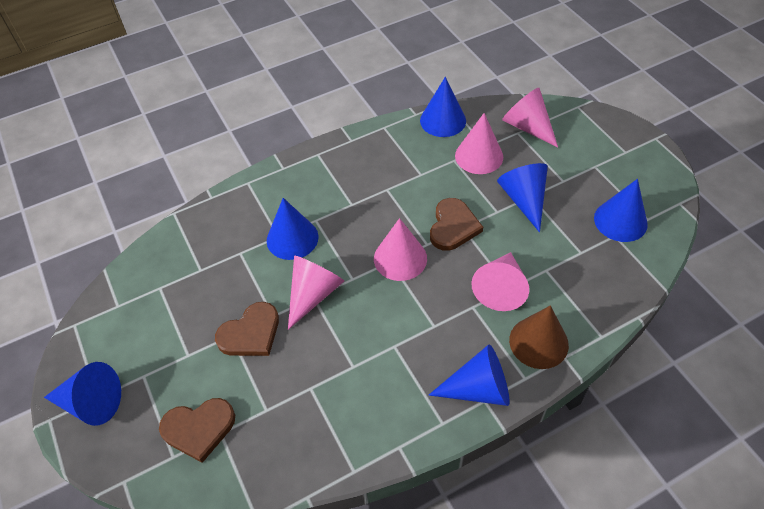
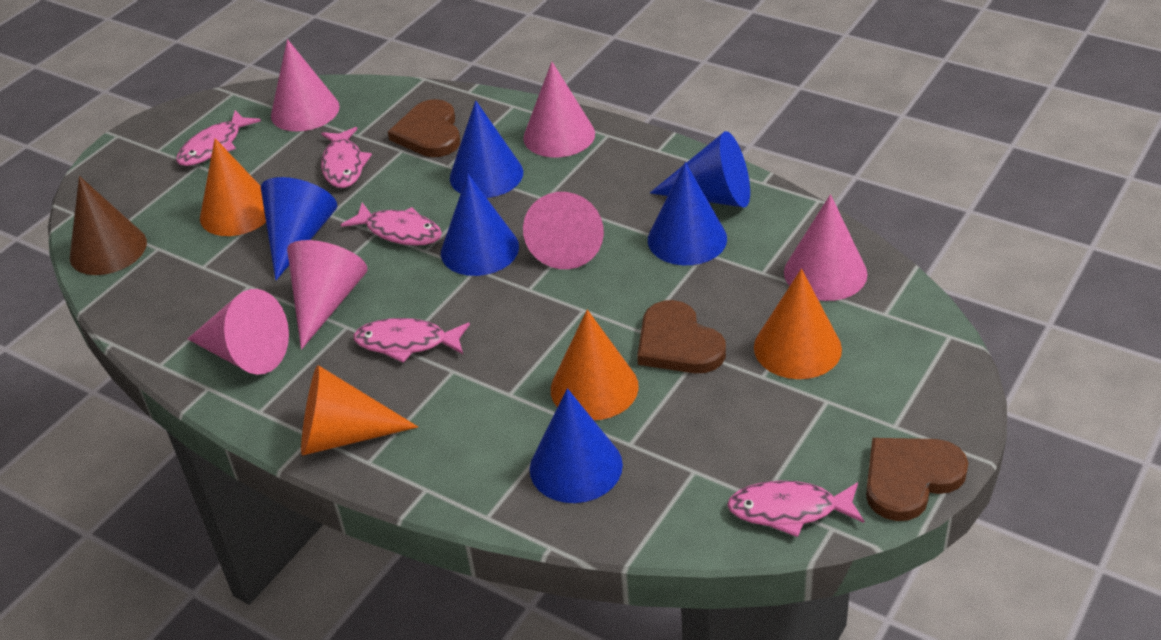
orange cone: 0 -> 4
pink cone: 5 -> 6
pink fish: 0 -> 5

